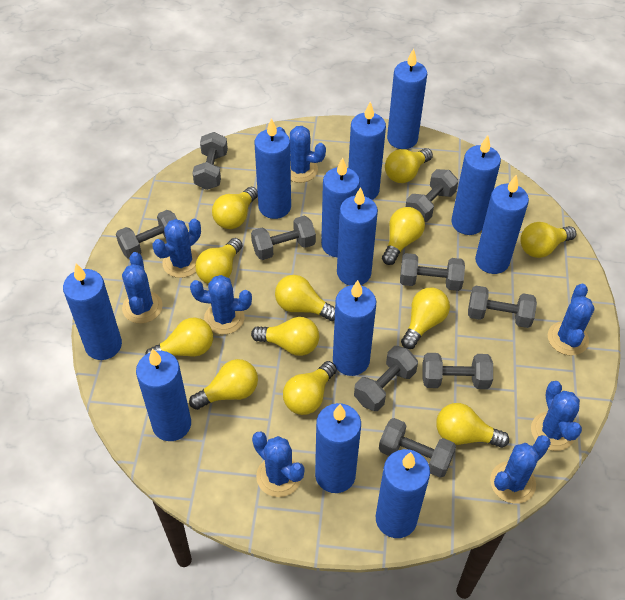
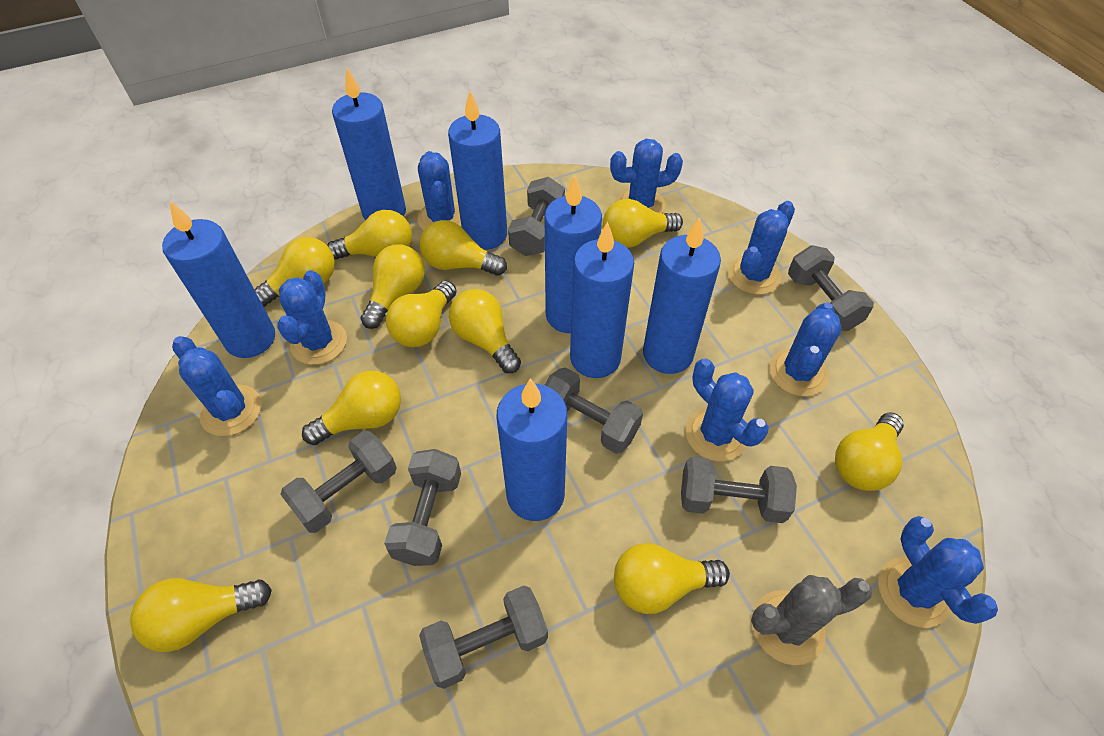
blue candle: 12 -> 7
grey cactus: 0 -> 1
grey dumbbell: 9 -> 7
yellow light bulb: 12 -> 11

